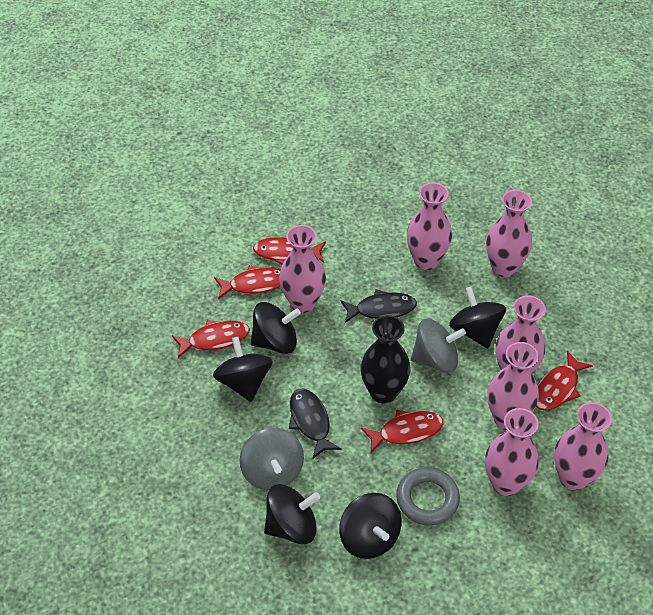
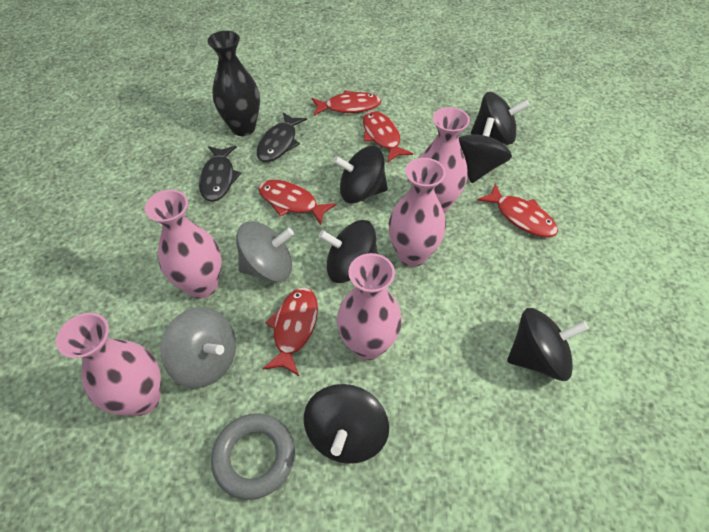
black spinning top: 5 -> 6
pink vase: 7 -> 5

